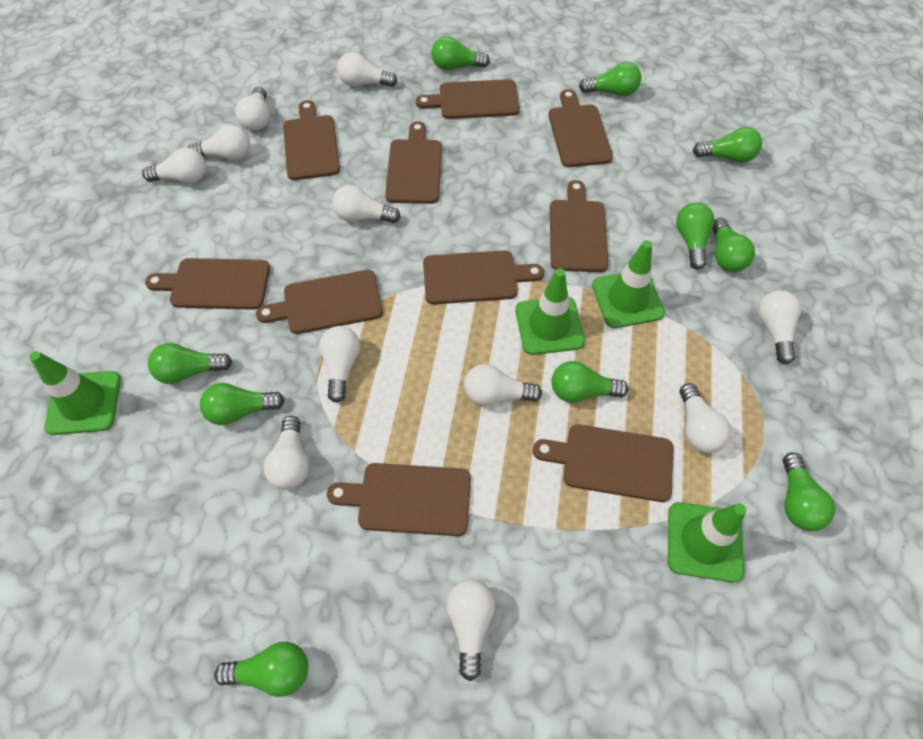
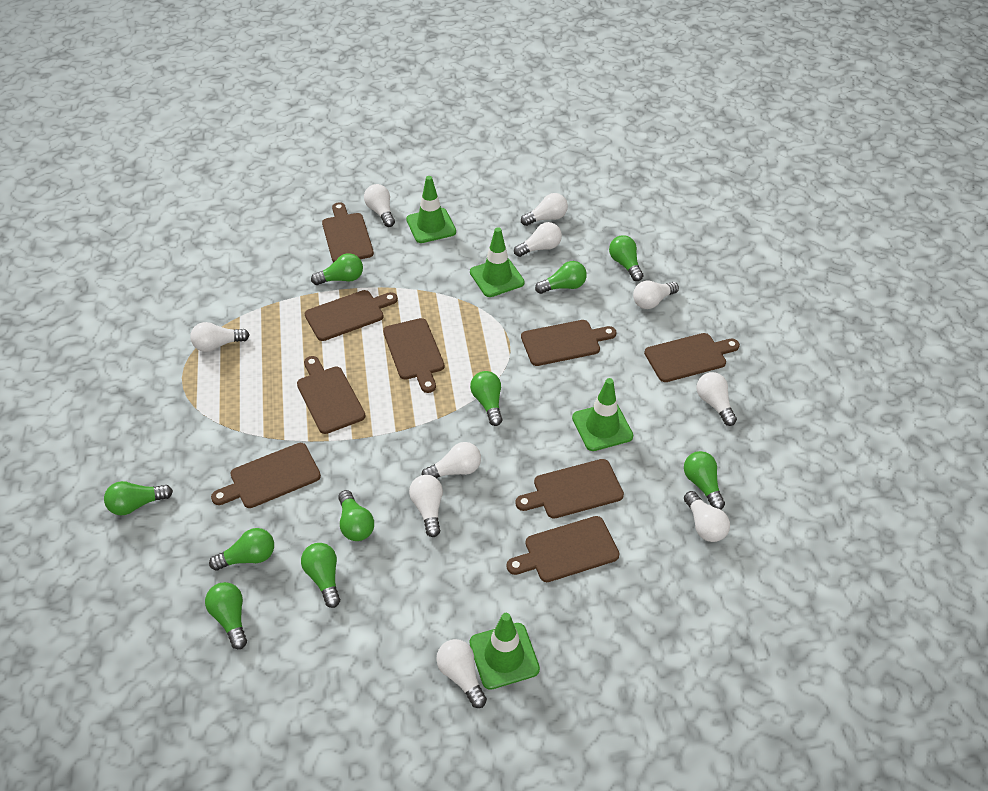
brown cutting board: 10 -> 9
white light bulb: 11 -> 10

